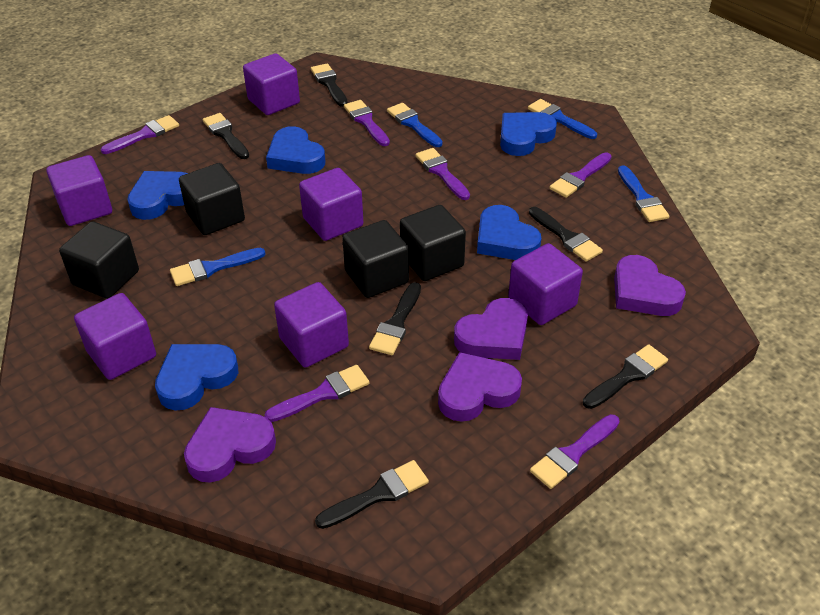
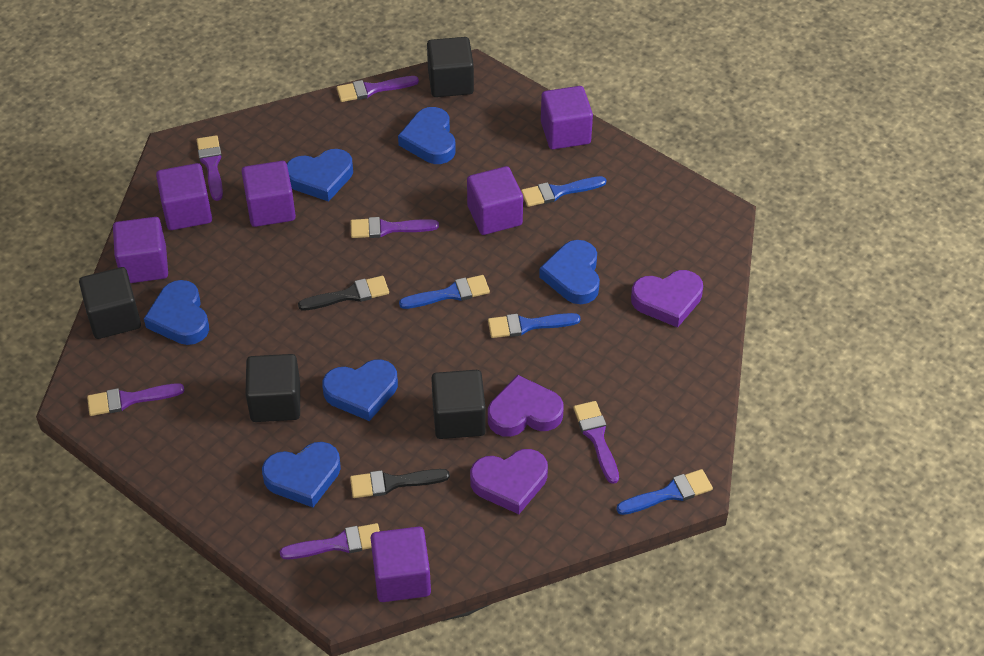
black brush: 6 -> 2
blue heart: 5 -> 6
purple heart: 4 -> 3

